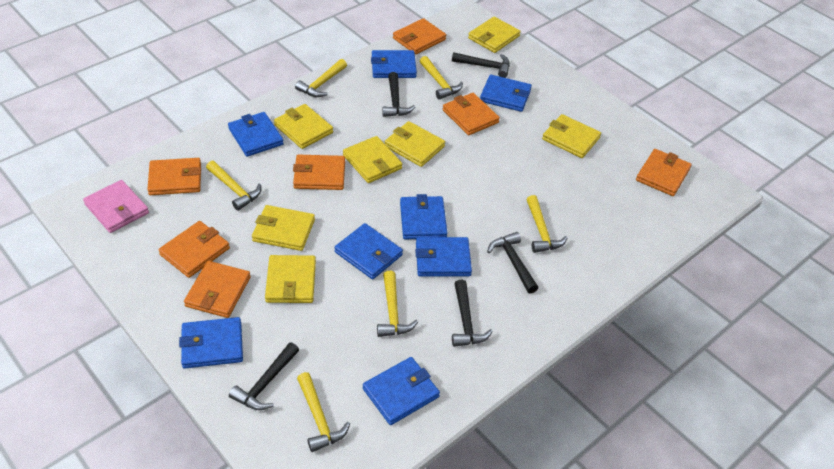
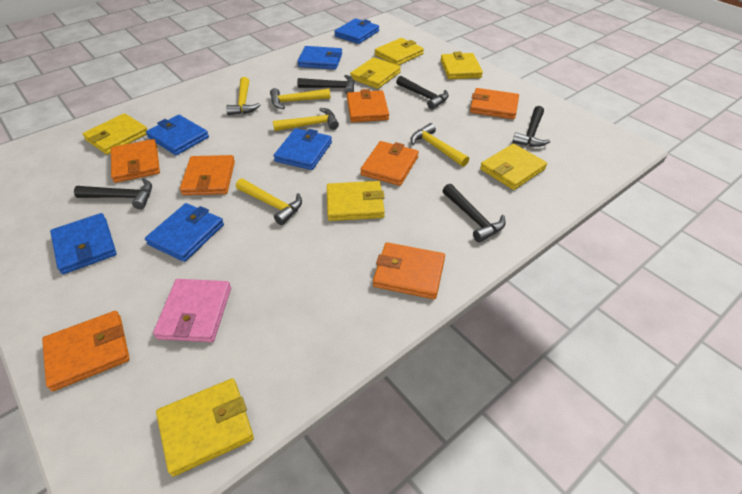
blue wallet: 8 -> 6
yellow hammer: 6 -> 5

